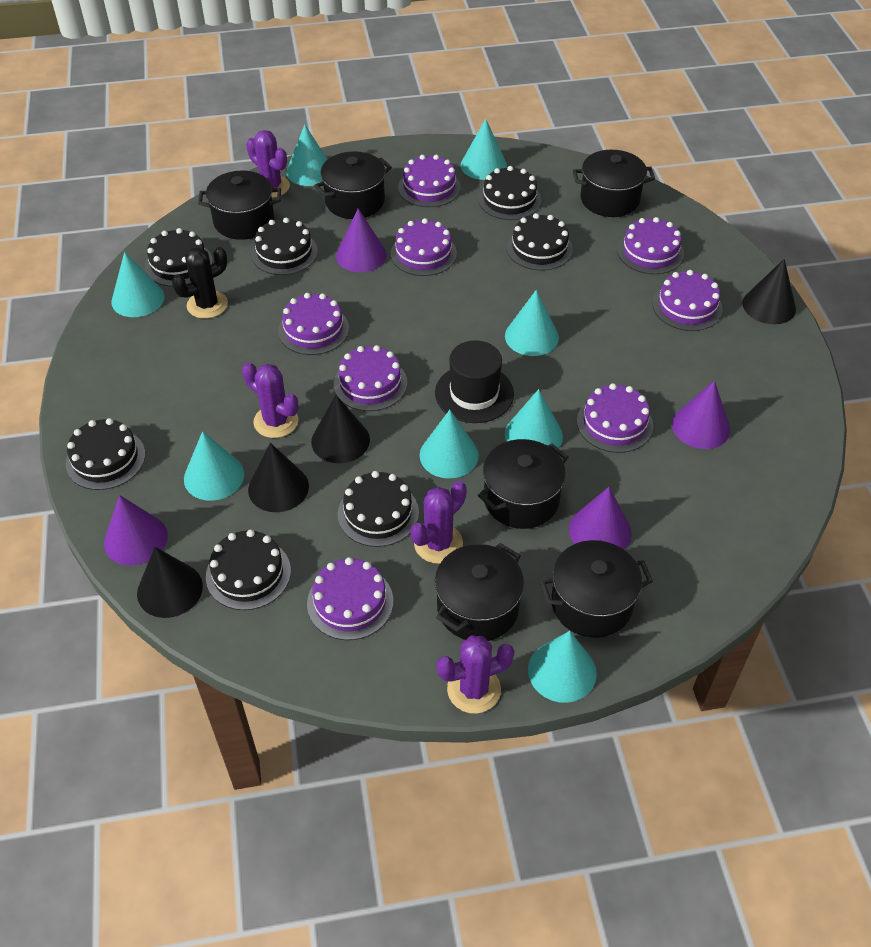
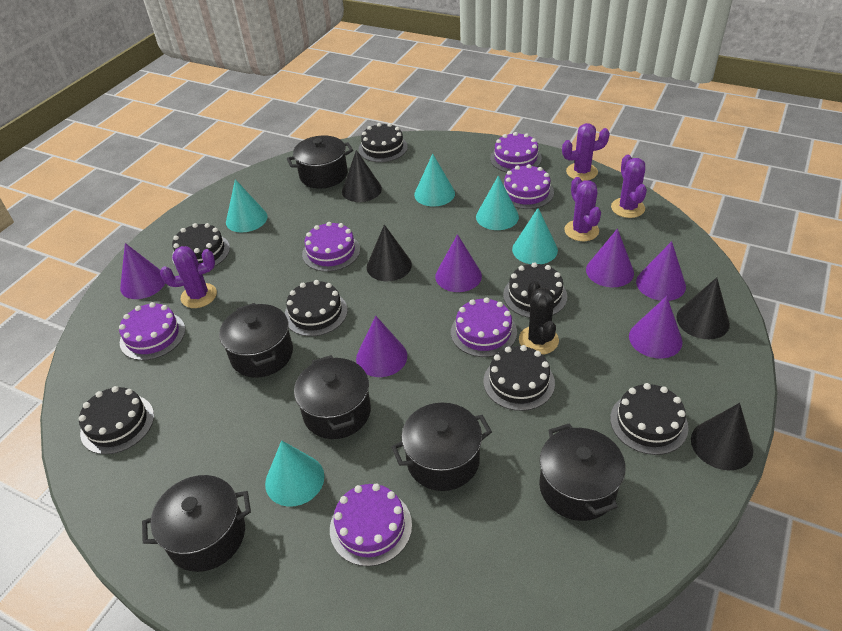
black hat: 1 -> 0
purple cake: 8 -> 6
purple cone: 4 -> 6
turquoise cone: 8 -> 5

